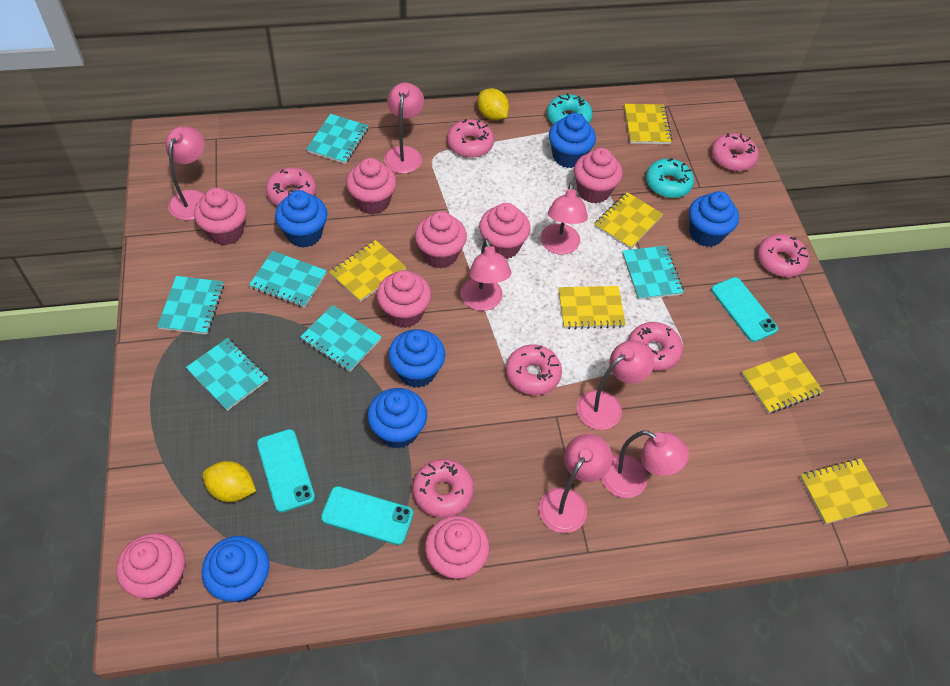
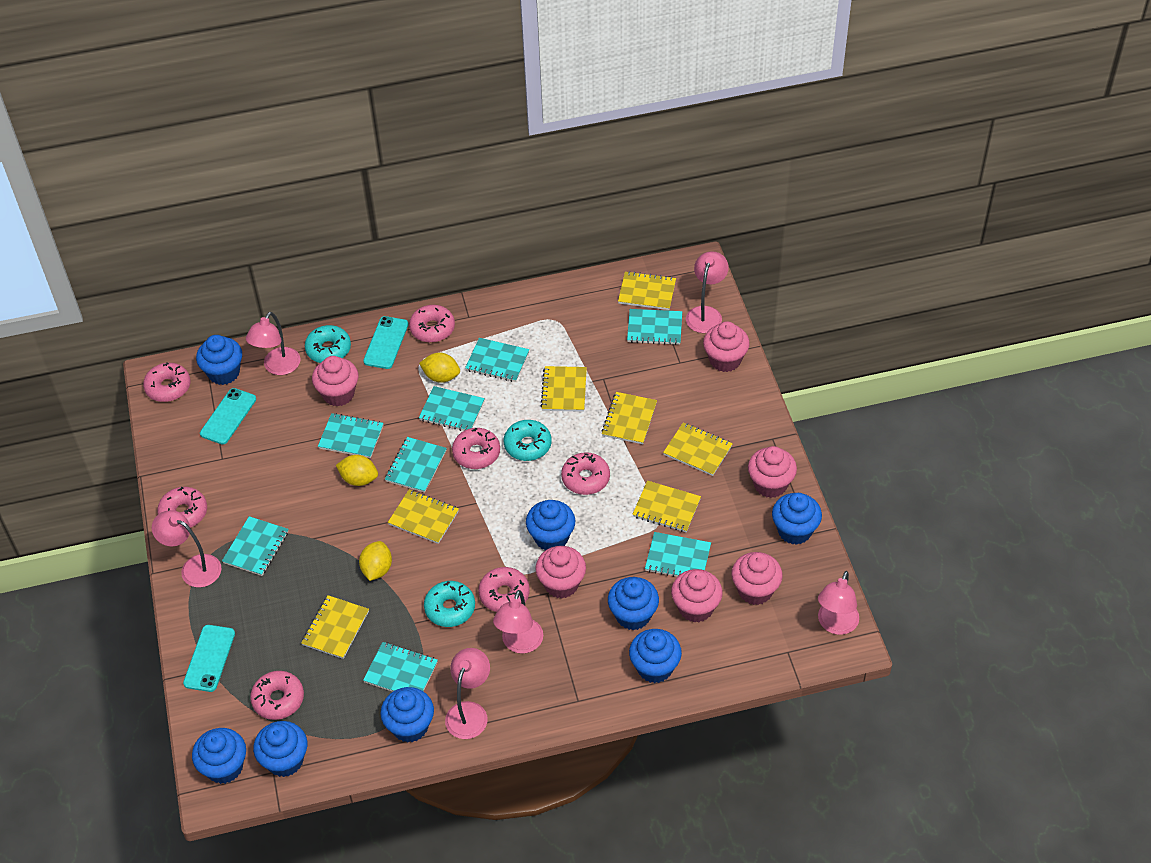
blue cupcake: 6 -> 8
pink cupcake: 8 -> 6
pink lamp: 7 -> 6
turquoise donut: 2 -> 3
turquoise notebook: 6 -> 8
yellow lemon: 2 -> 3
yellow notebook: 6 -> 7

